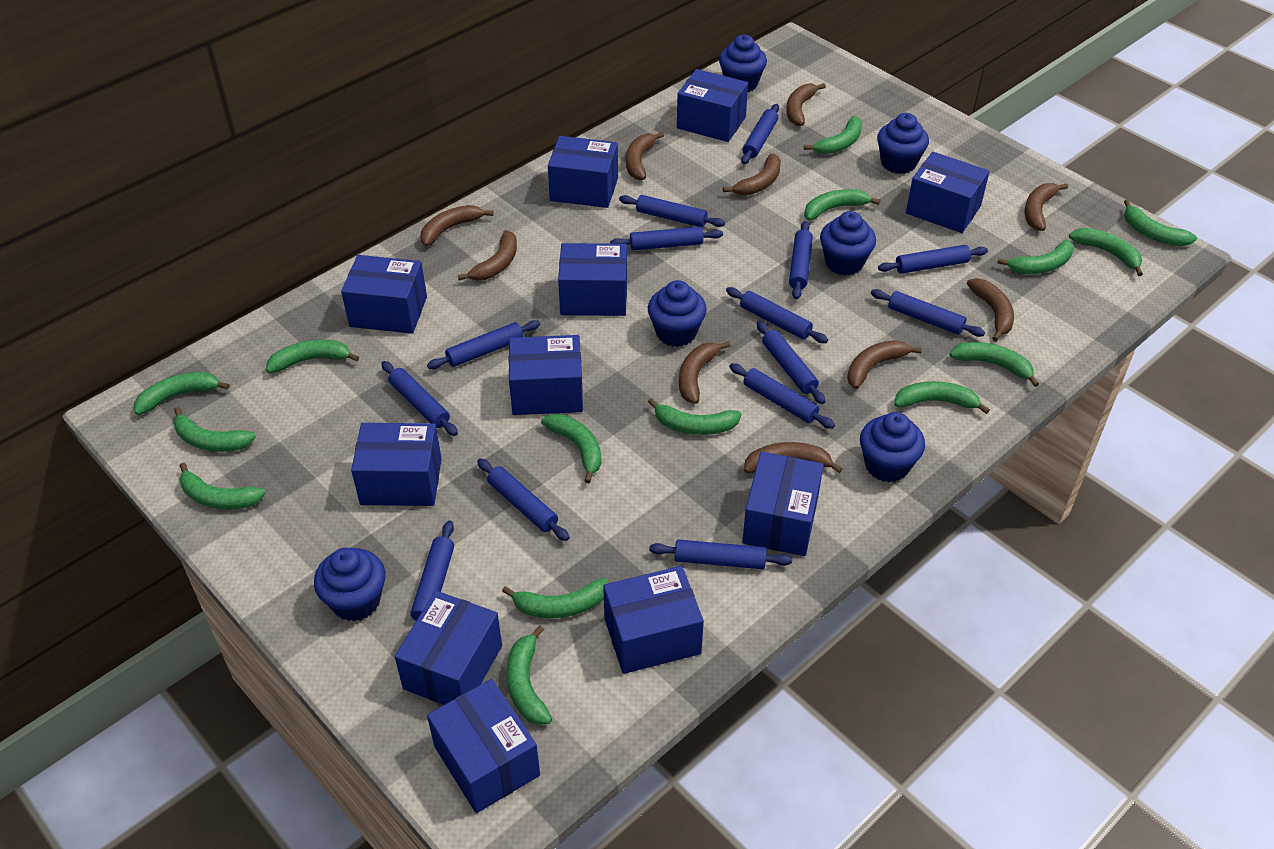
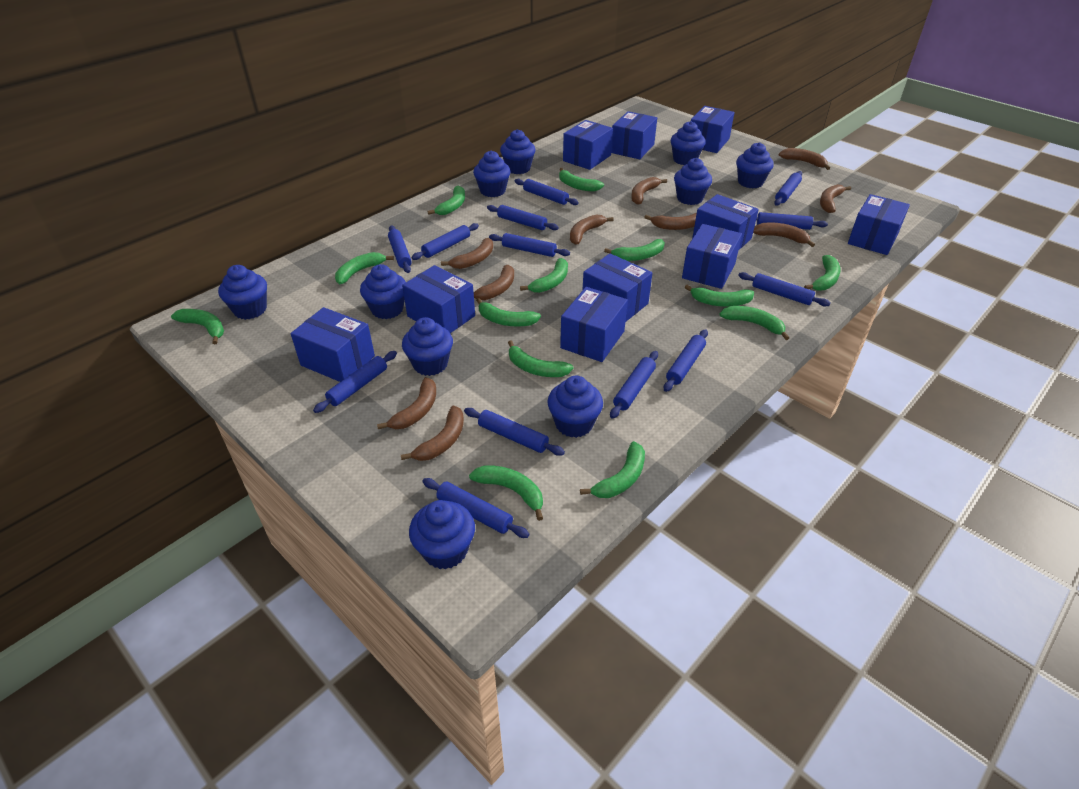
blue box: 11 -> 10
blue cupcake: 6 -> 10
blue rolling pin: 14 -> 13
green banana: 15 -> 13

